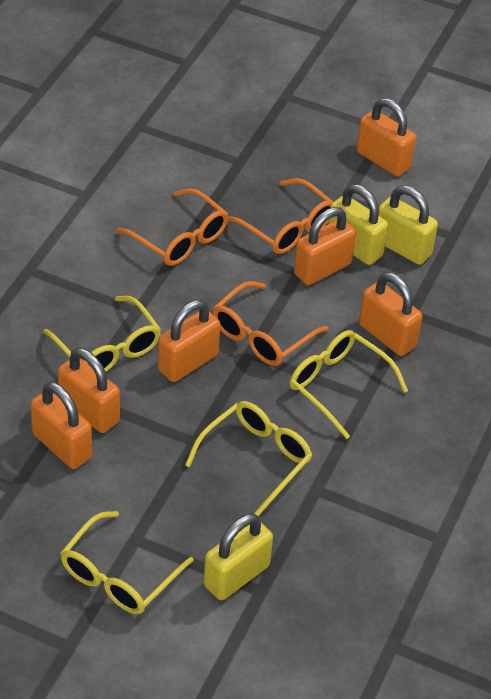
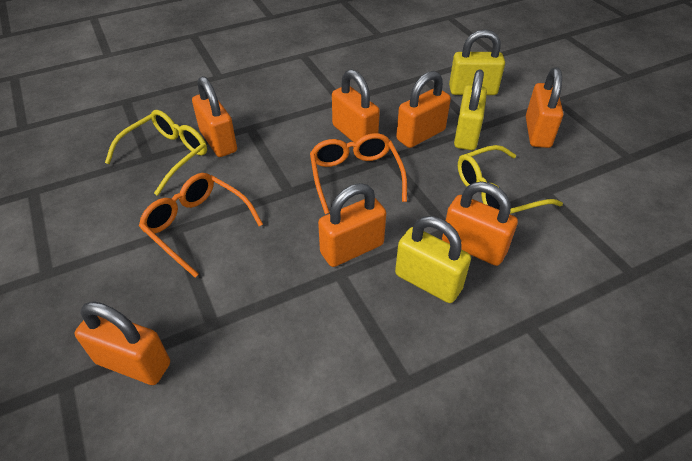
orange glasses: 3 -> 2
orange padlock: 6 -> 7
yellow glasses: 4 -> 2

